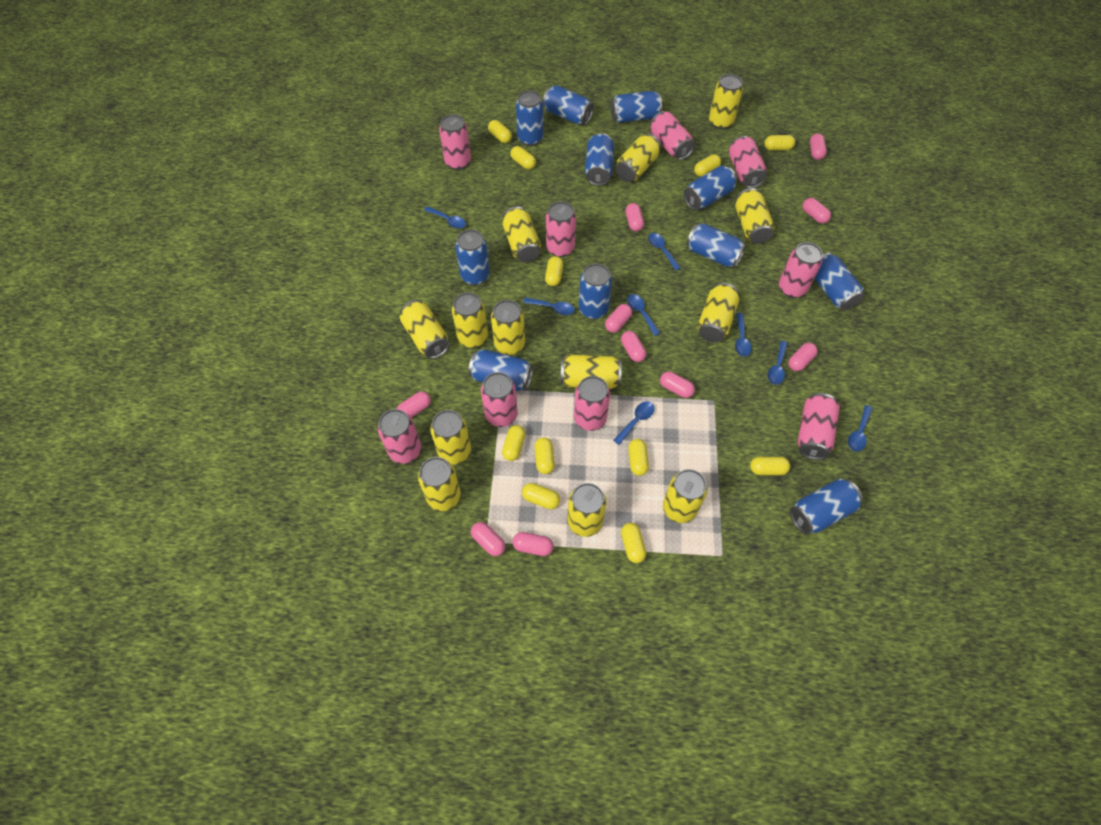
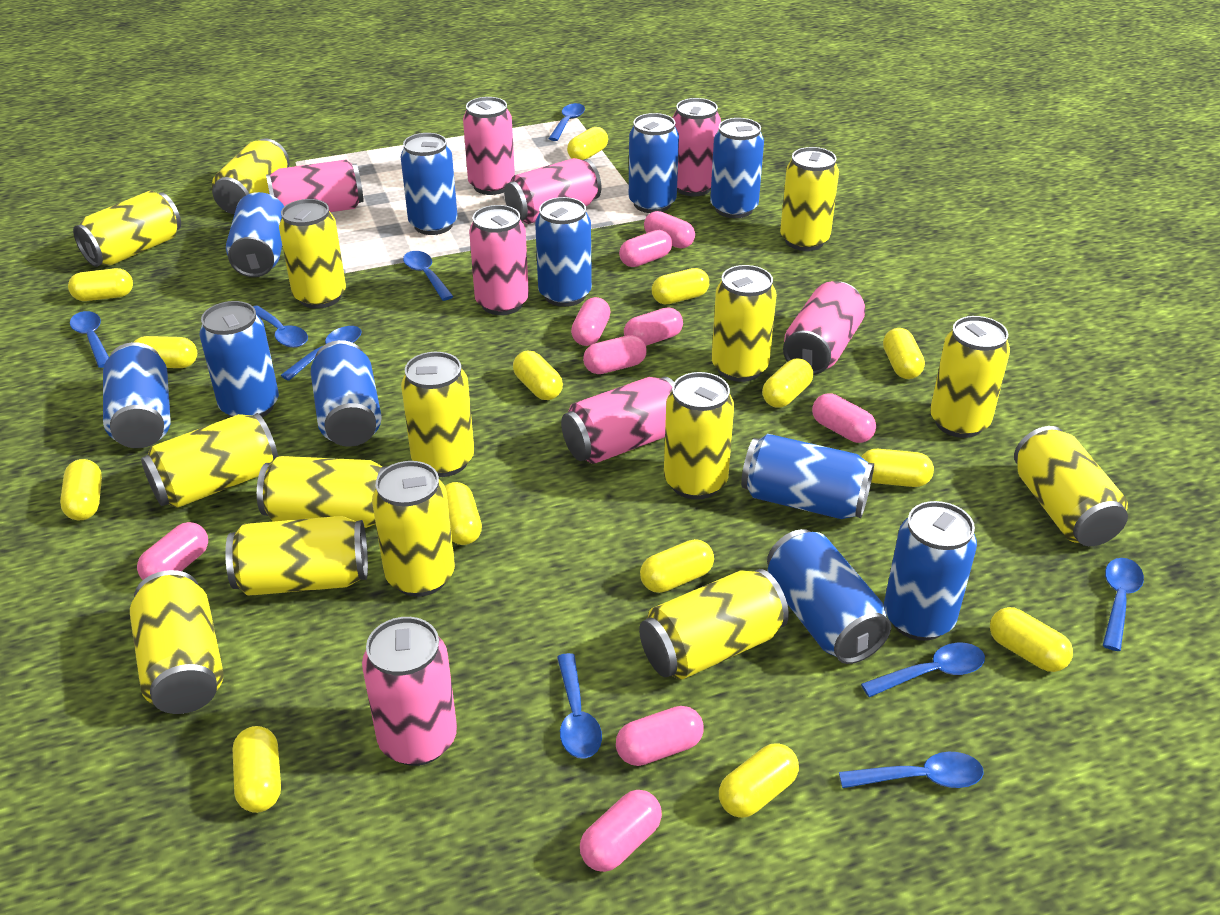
blue spoon: 8 -> 9
pink can: 9 -> 8
pink capsule: 10 -> 9
yellow can: 13 -> 15
yellow capsule: 11 -> 14

